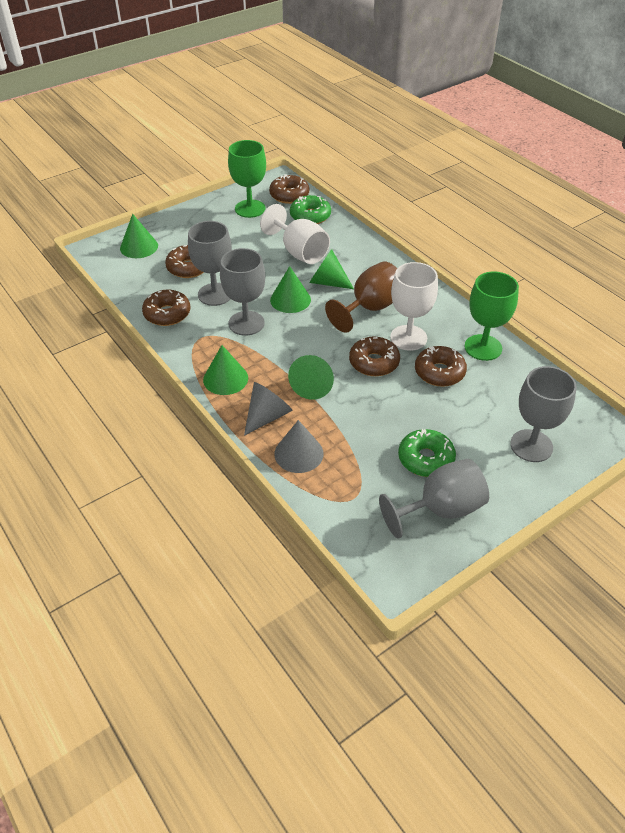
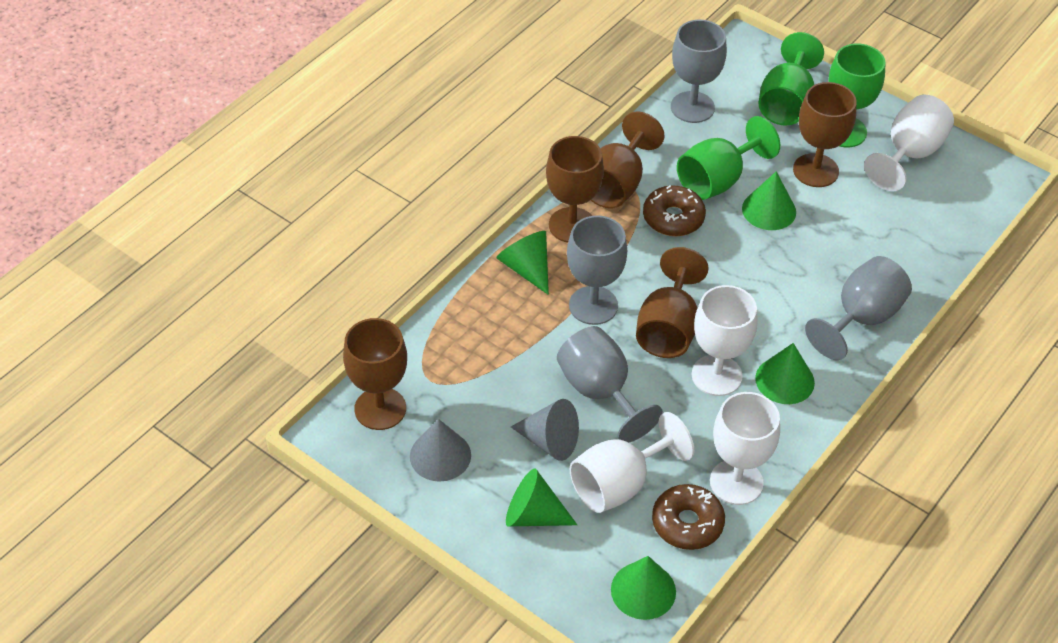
brown donut: 5 -> 2
brown goblet: 1 -> 5
green donut: 2 -> 0
green goblet: 2 -> 3
white goblet: 2 -> 4

